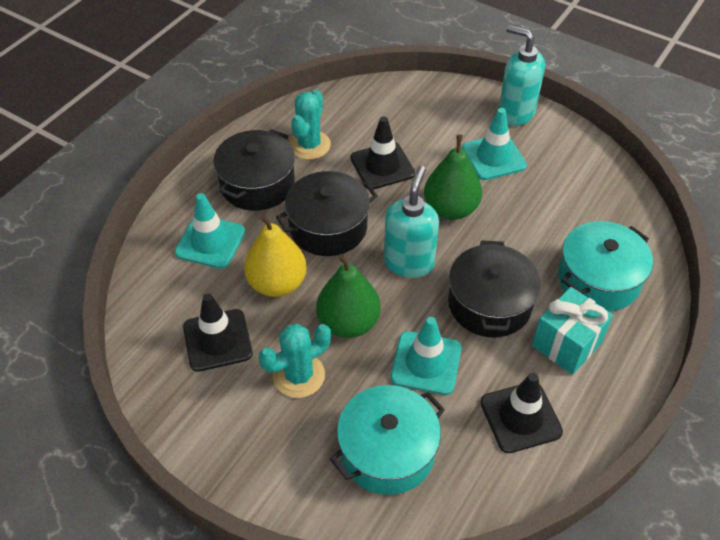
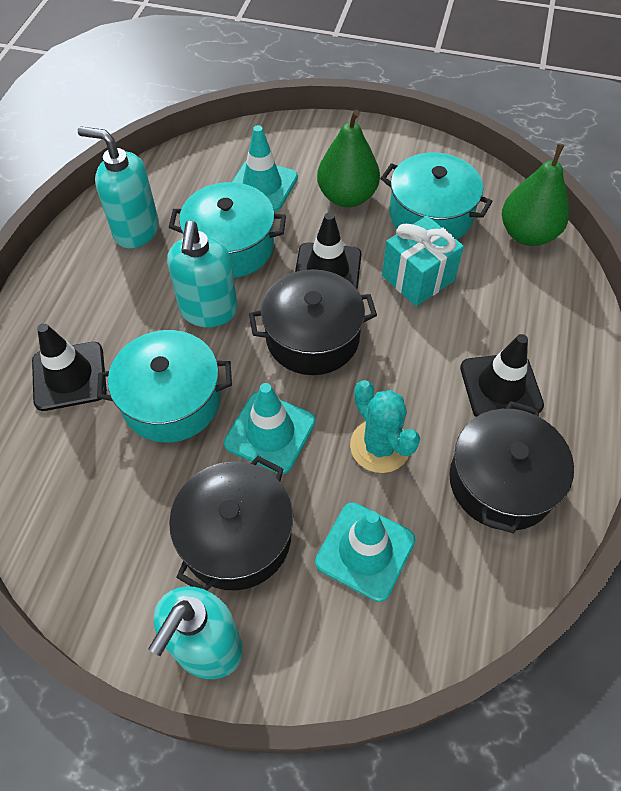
turquoise cactus: 2 -> 1
turquoise pot: 2 -> 3
turquoise soap dispenser: 2 -> 3
yellow pear: 1 -> 0

